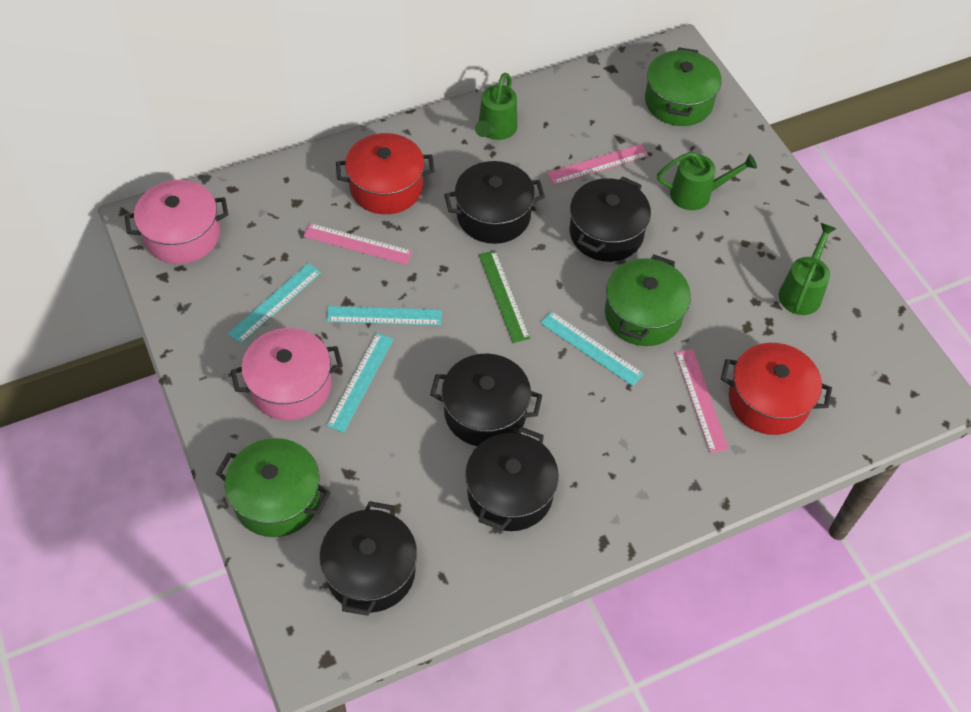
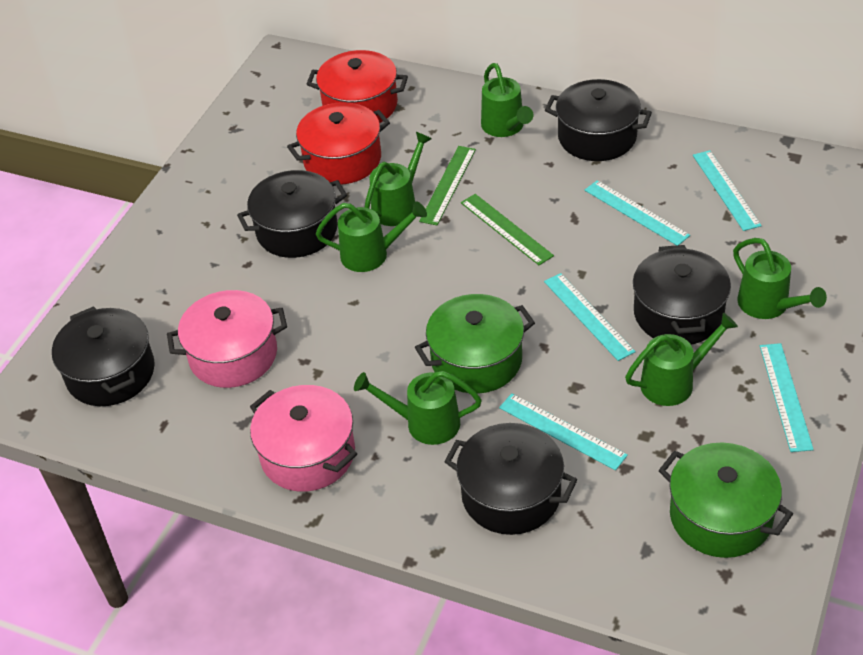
green pot: 3 -> 2
green ruler: 1 -> 2
green watering can: 3 -> 6
pink ruler: 3 -> 0
turquoise ruler: 4 -> 5

